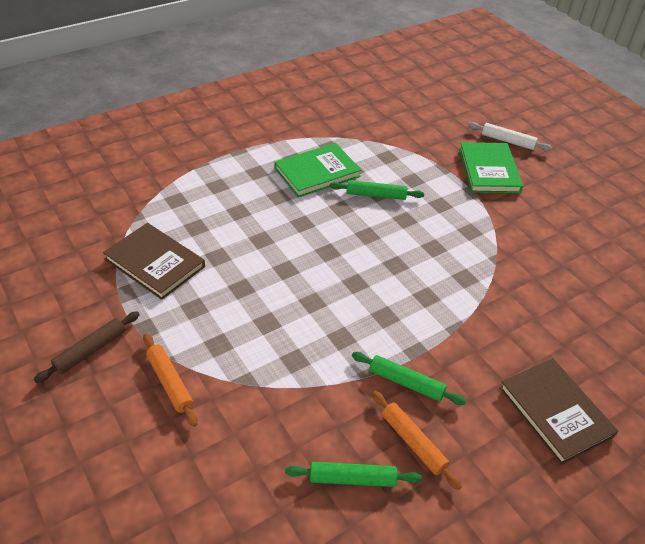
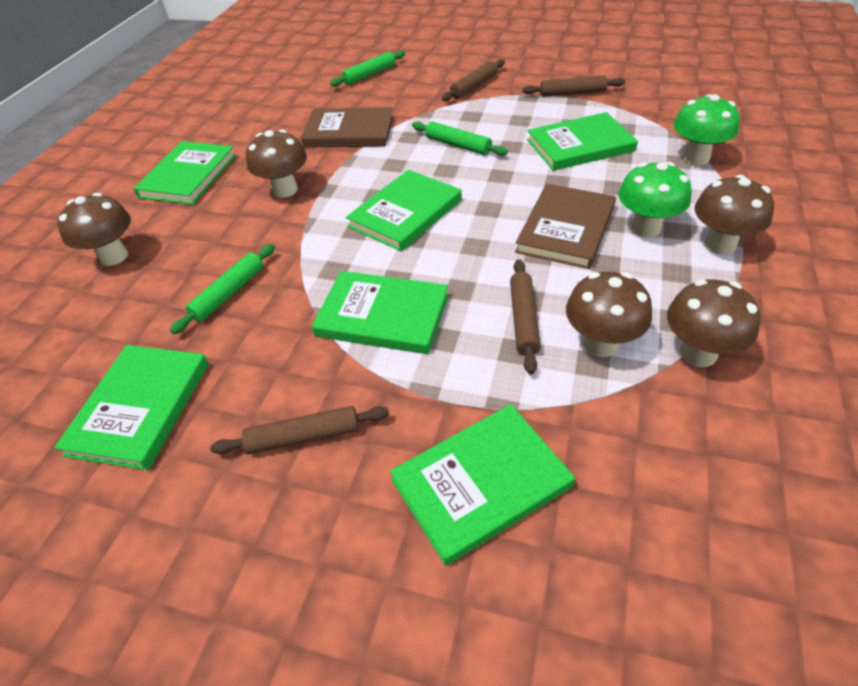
brown mushroom: 0 -> 5
brown rolling pin: 1 -> 4
green book: 2 -> 6
green mushroom: 0 -> 2
orange rolling pin: 2 -> 0
white rolling pin: 1 -> 0

